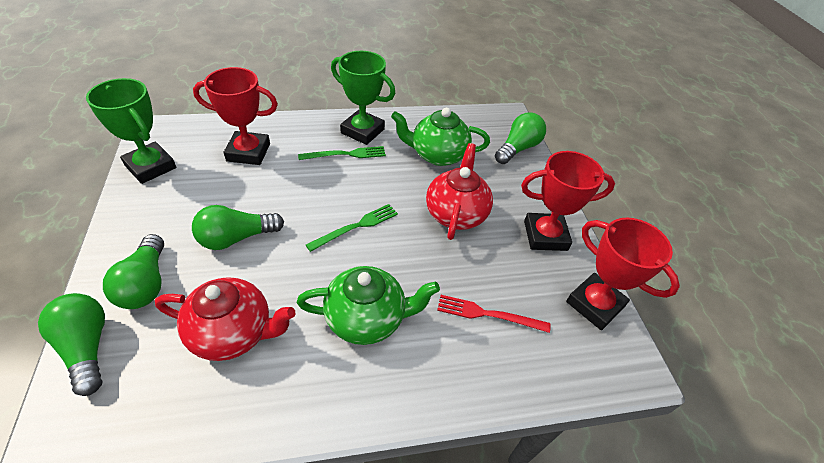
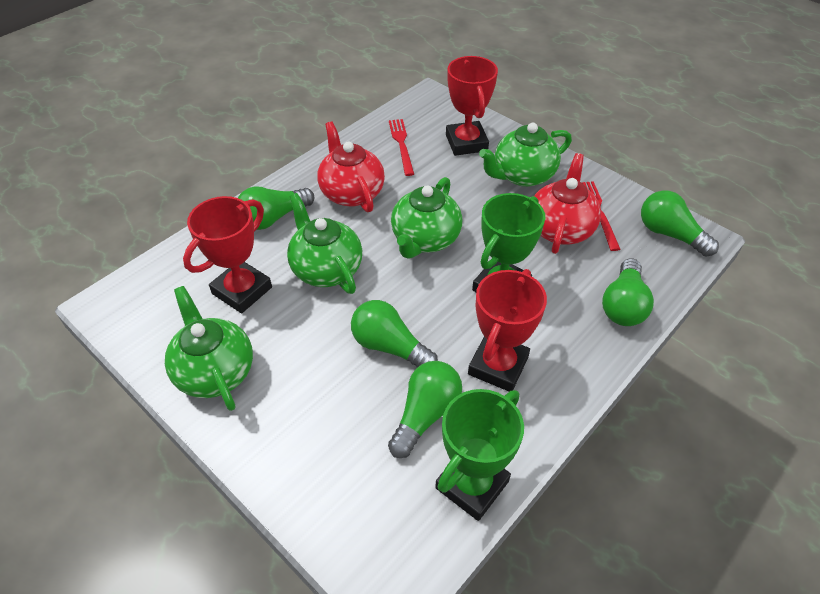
green fork: 2 -> 0
green light bulb: 4 -> 5
green teapot: 2 -> 4
red fork: 1 -> 2

